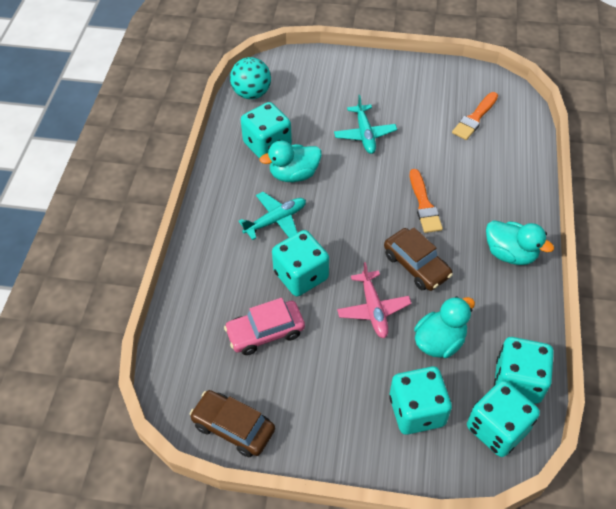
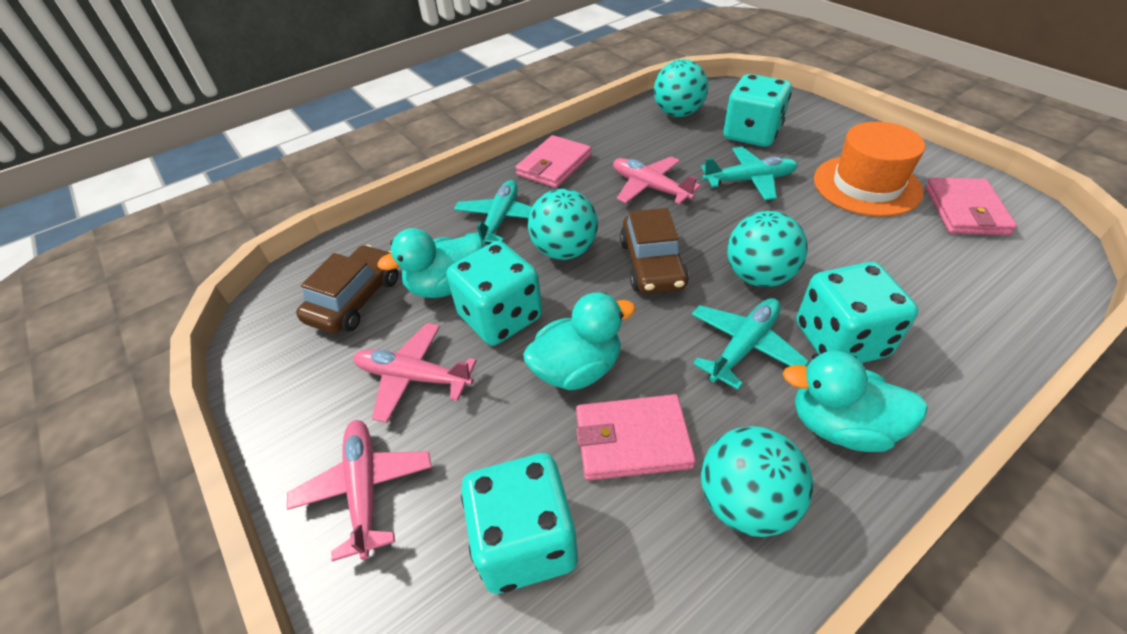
orange brush: 2 -> 0
orange hat: 0 -> 1
pink car: 1 -> 0
pink plane: 1 -> 3
pink wallet: 0 -> 3
turquoise ball: 1 -> 4
turquoise dice: 5 -> 4
turquoise plane: 2 -> 3

